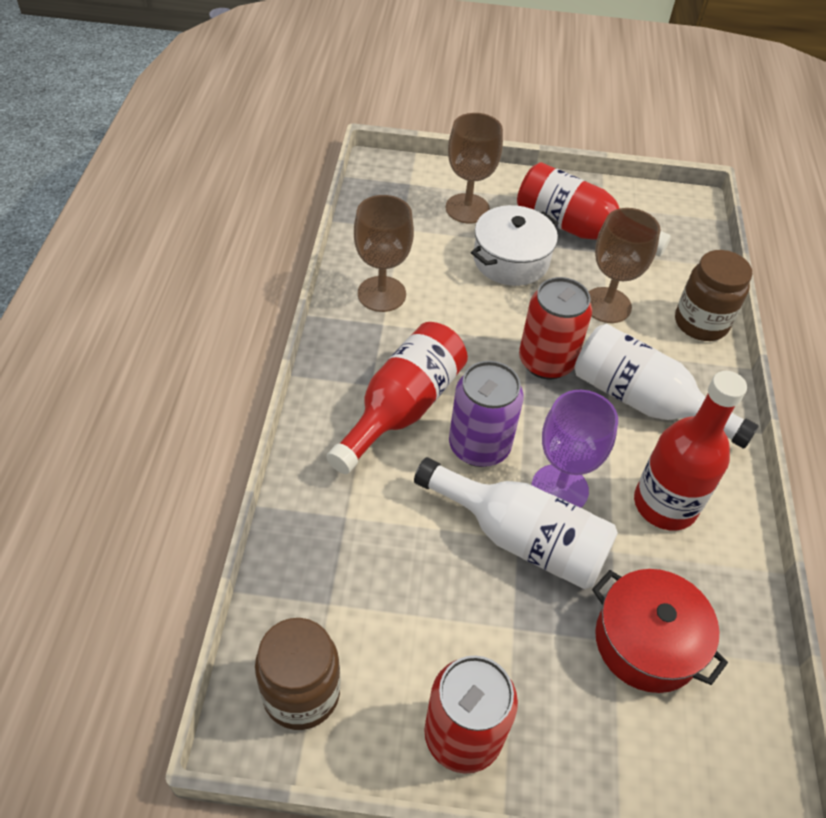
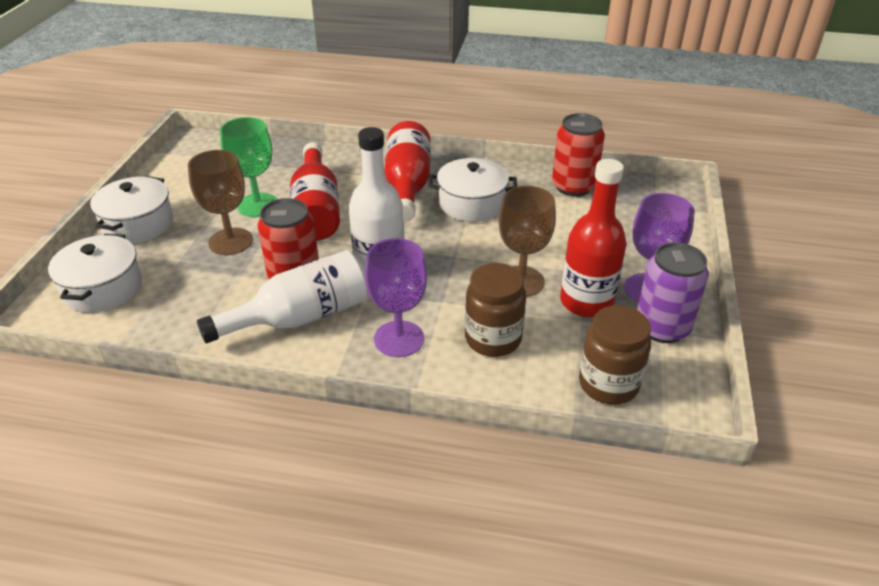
brown goblet: 3 -> 2
green goblet: 0 -> 1
purple goblet: 1 -> 2
red pot: 1 -> 0
white pot: 1 -> 3

